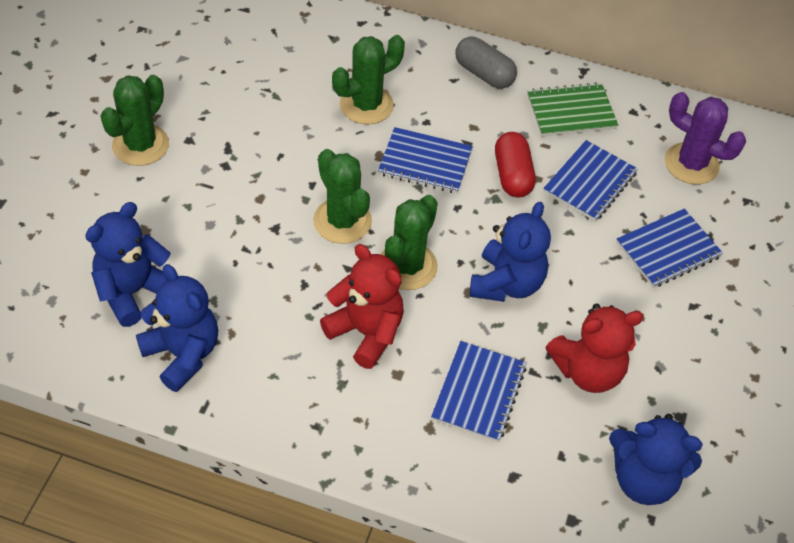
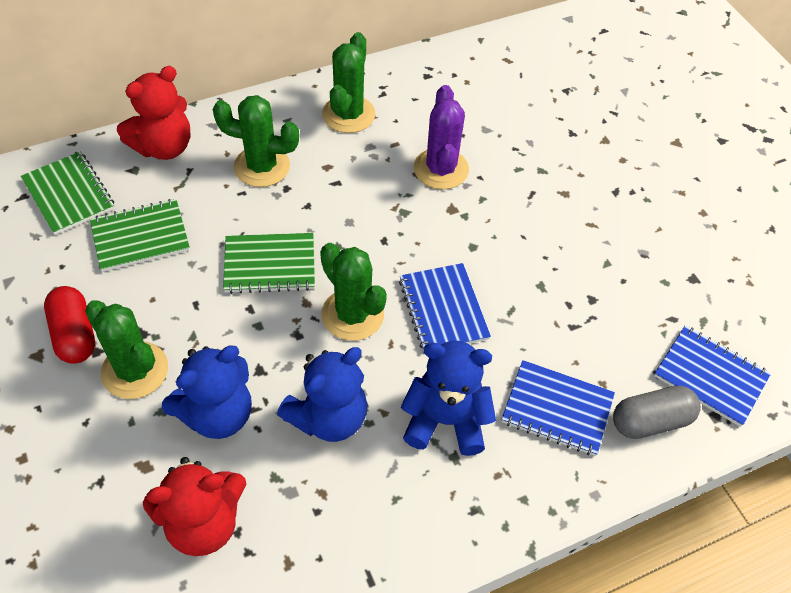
blue notebook: 4 -> 3
blue teddy bear: 4 -> 3
green notebook: 1 -> 3

